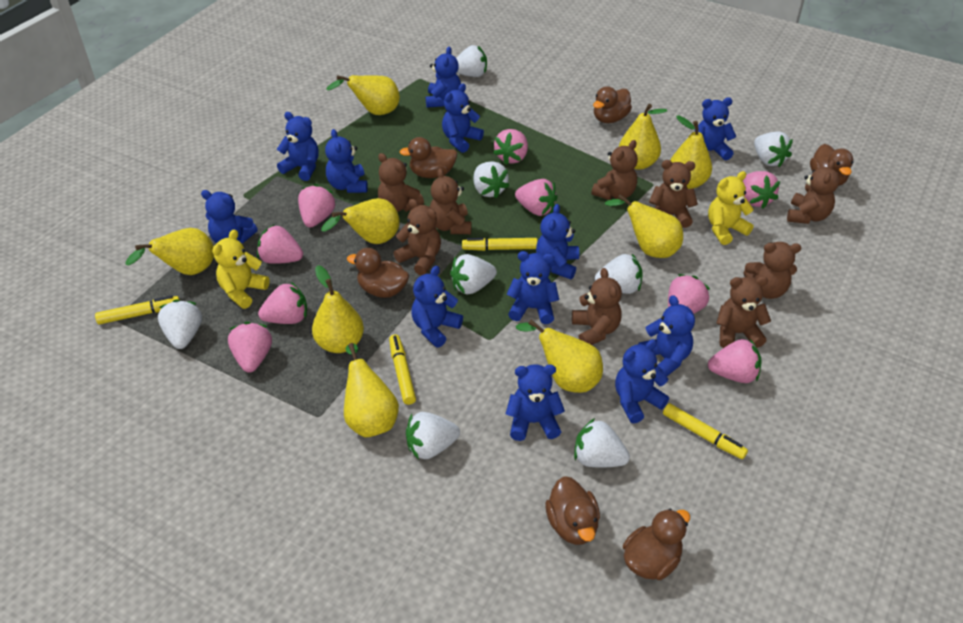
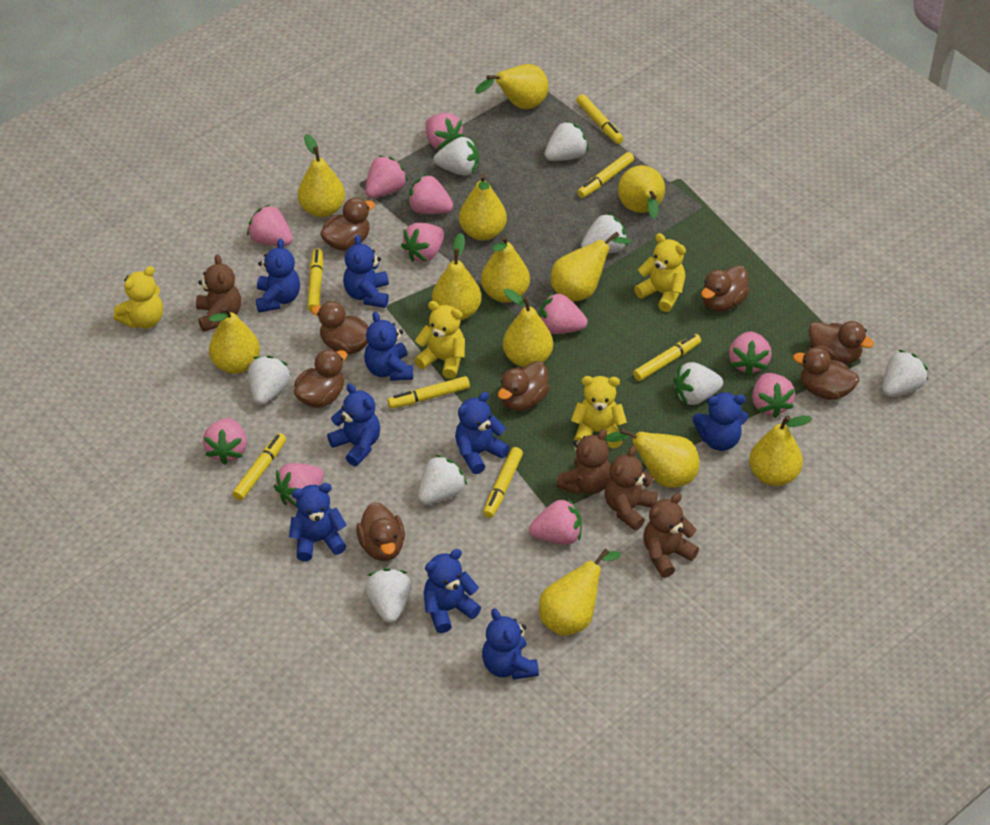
blue teddy bear: 12 -> 9
brown duck: 6 -> 8
brown teddy bear: 9 -> 4
pink strawberry: 9 -> 11
yellow marker: 4 -> 7
yellow pear: 9 -> 12
yellow teddy bear: 2 -> 4

